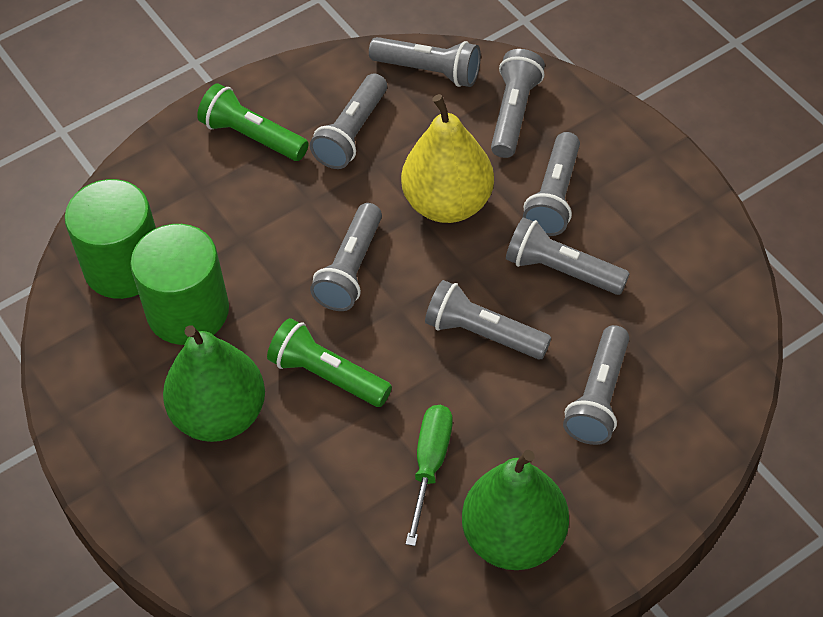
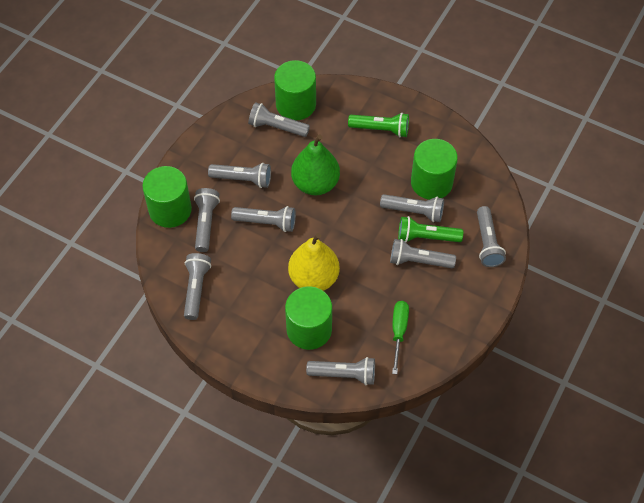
green cylinder: 2 -> 4
green pear: 2 -> 1
grey flashlight: 8 -> 9

